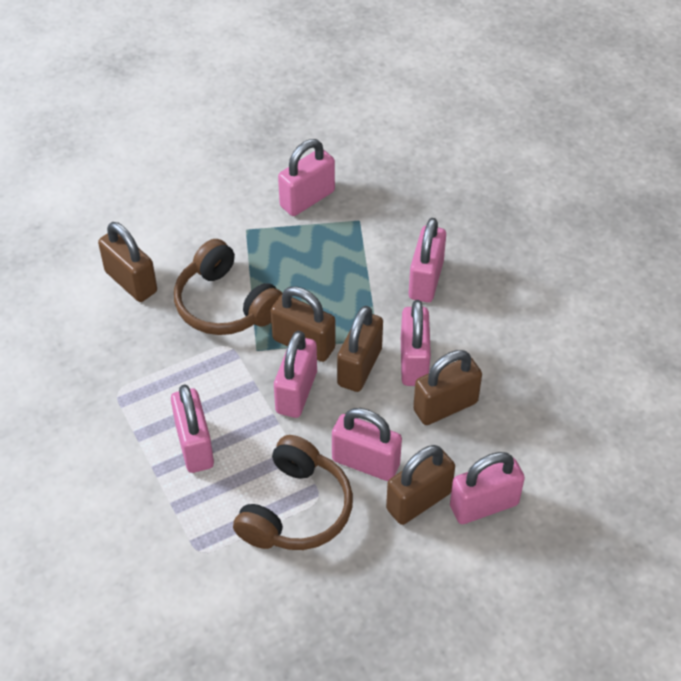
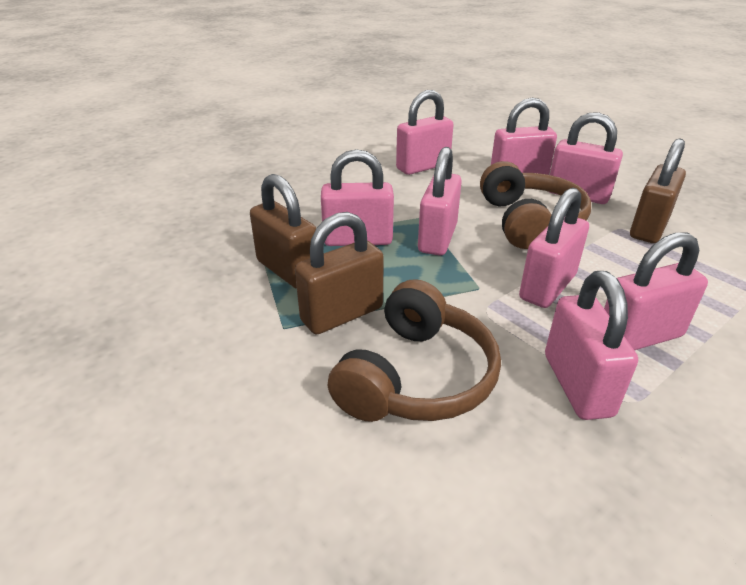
brown padlock: 5 -> 3
pink padlock: 7 -> 8

